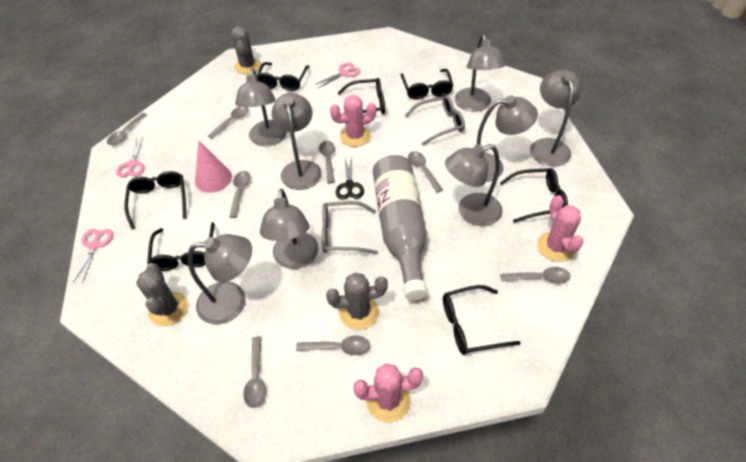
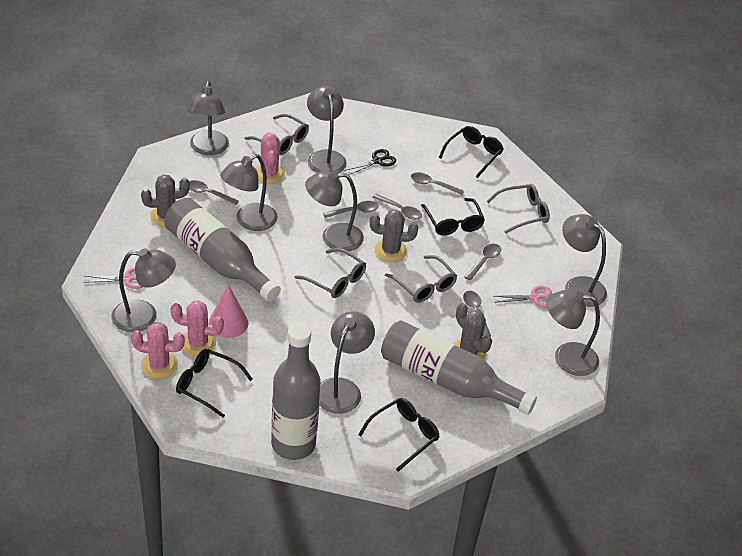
black glasses: 7 -> 4
grey bottle: 1 -> 3
grey glasses: 2 -> 4
grey spoon: 8 -> 6
pink scissors: 3 -> 2

